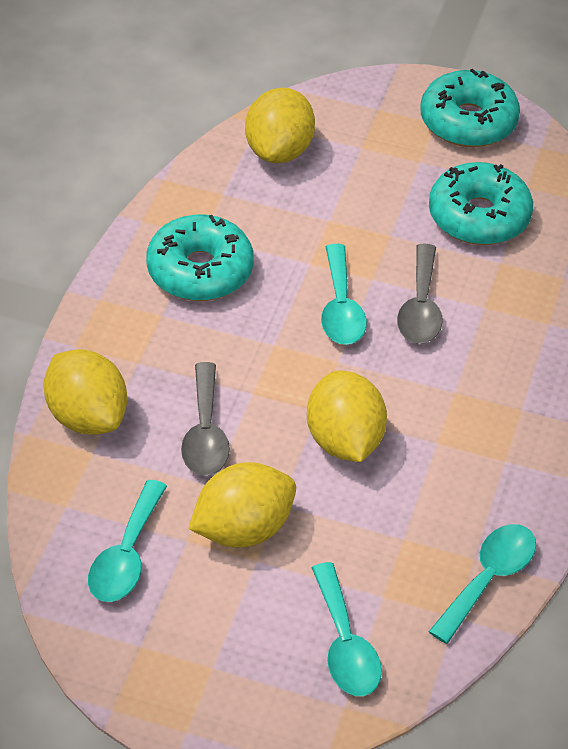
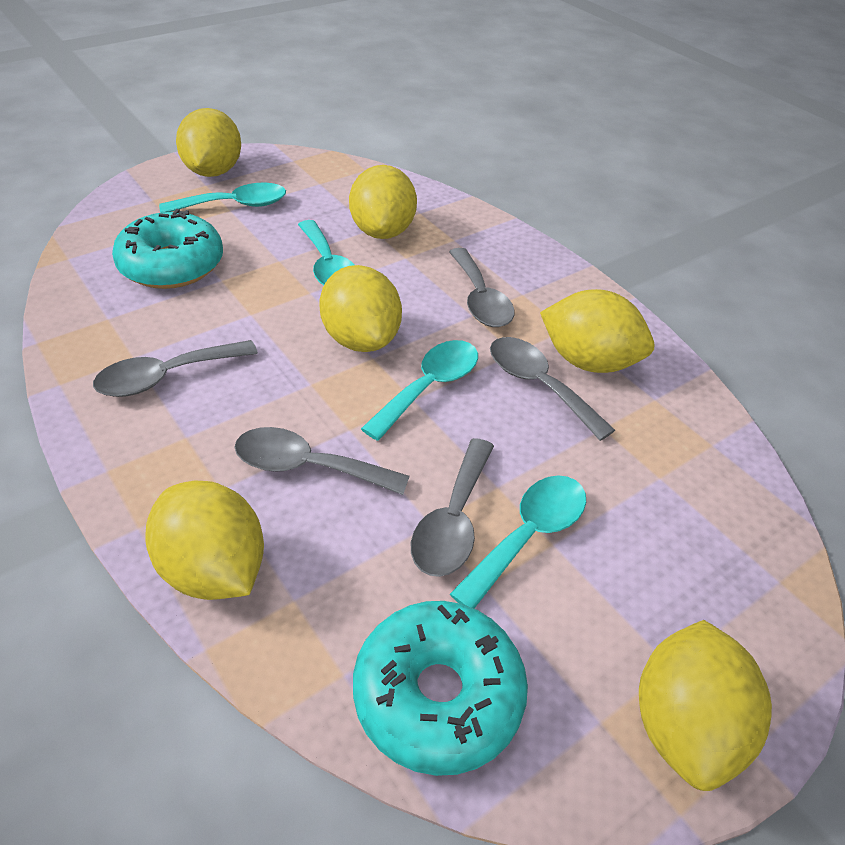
grey spoon: 2 -> 5
turquoise donut: 3 -> 2
yellow lemon: 4 -> 6

